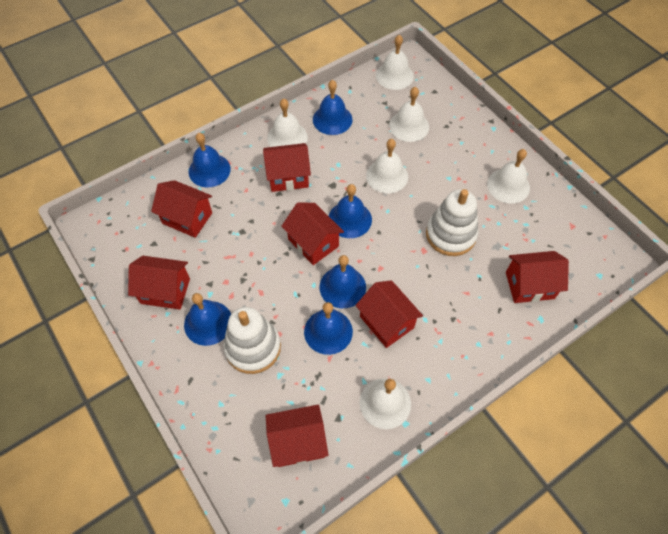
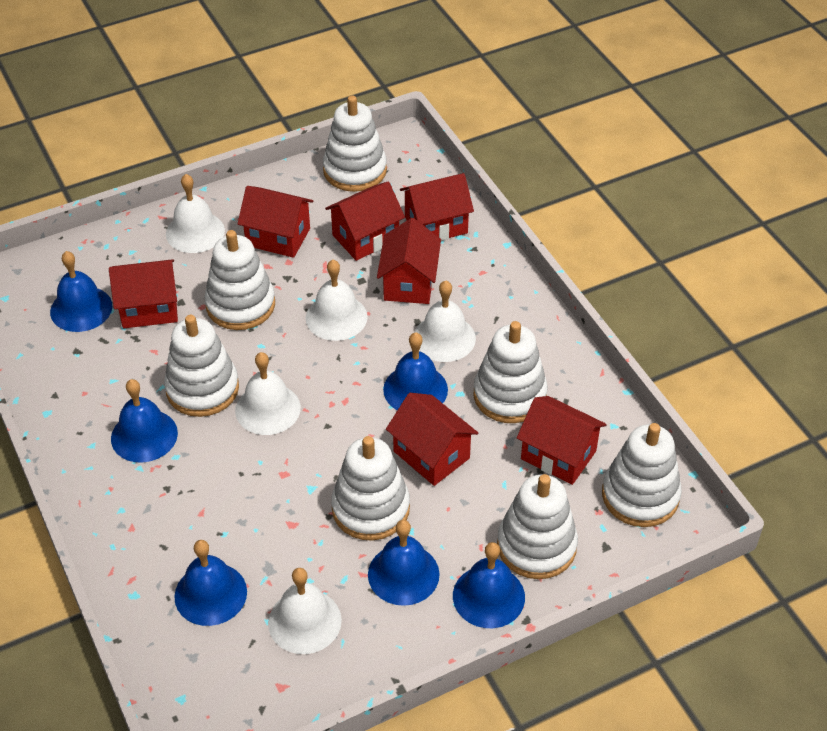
white bell: 6 -> 5
white stacking toy: 2 -> 7

